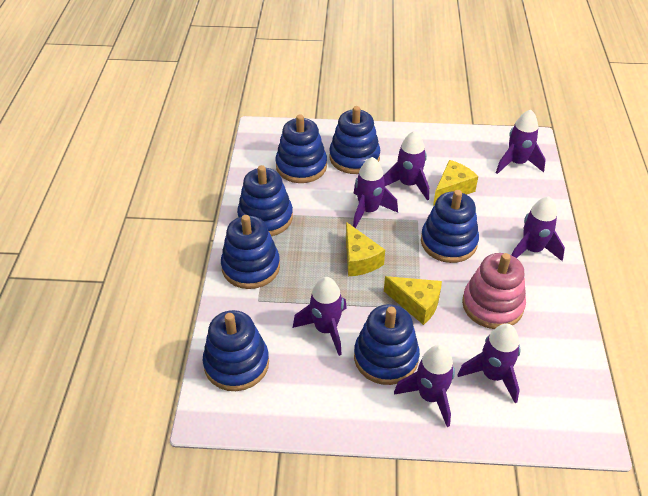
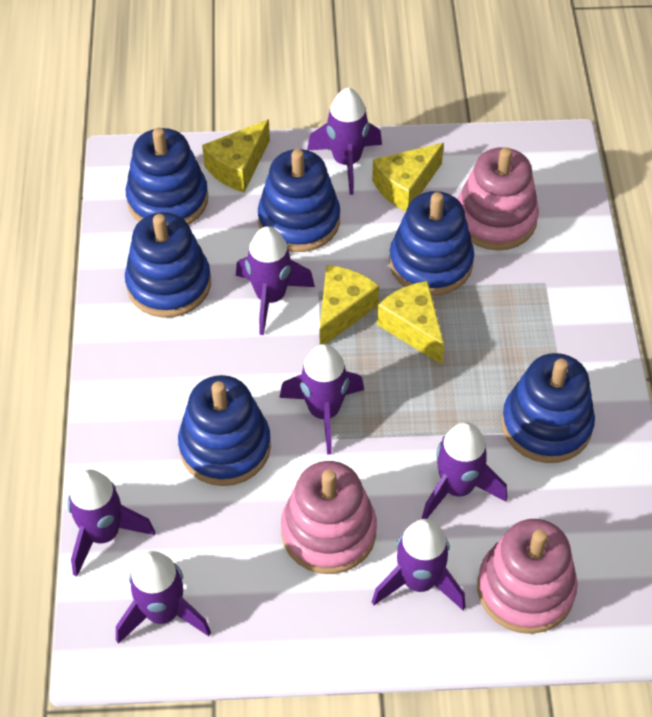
blue stacking toy: 7 -> 6
pink stacking toy: 1 -> 3
yellow cheese: 3 -> 4

